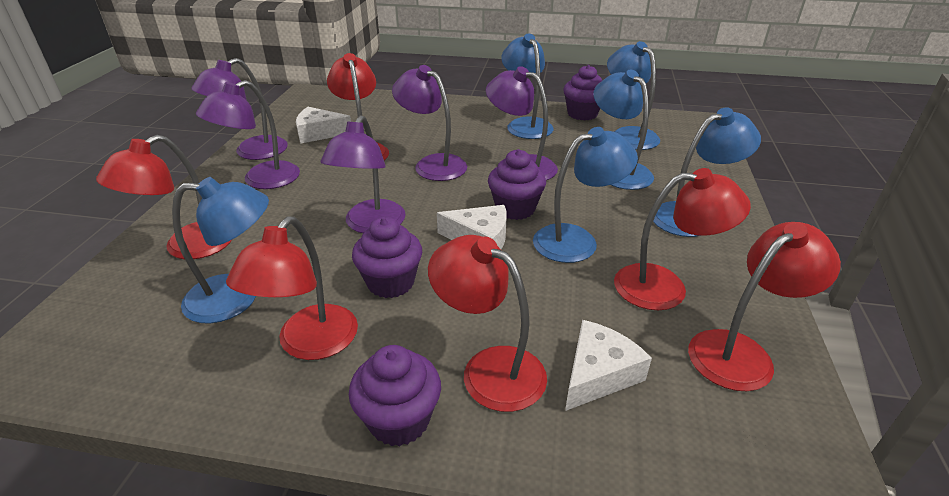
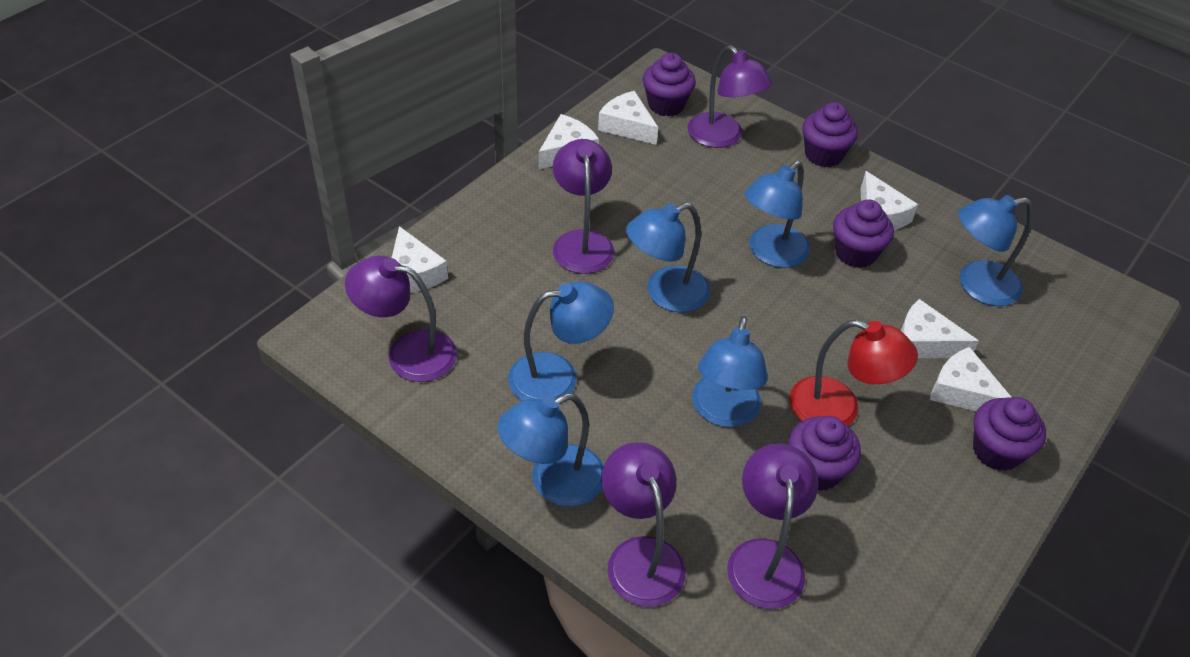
purple cupcake: 4 -> 5
red lamp: 6 -> 1
white cheese: 3 -> 6

